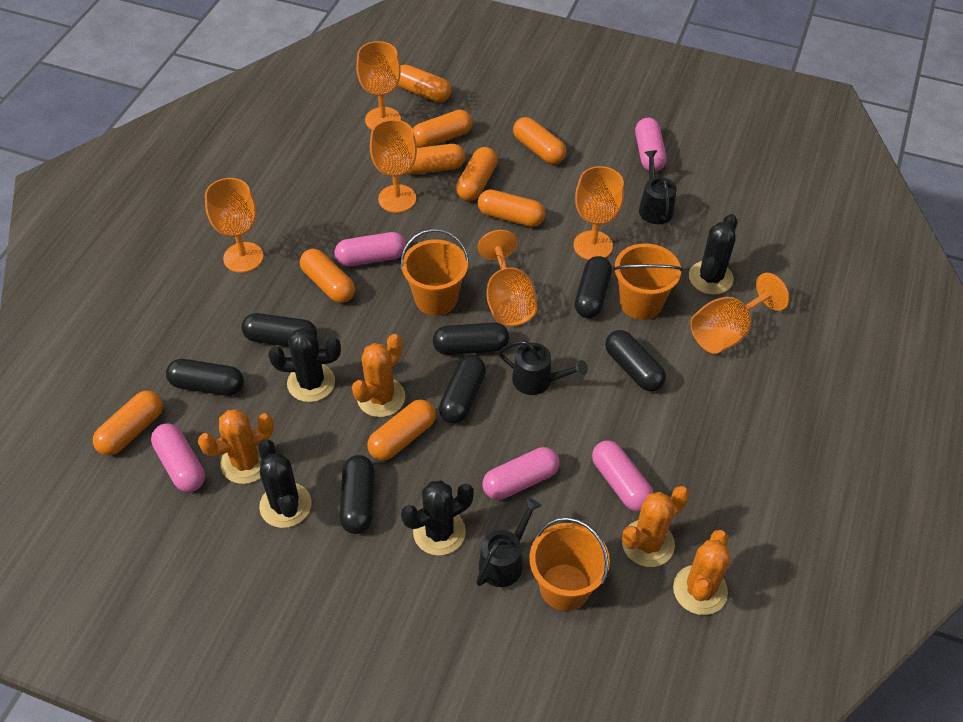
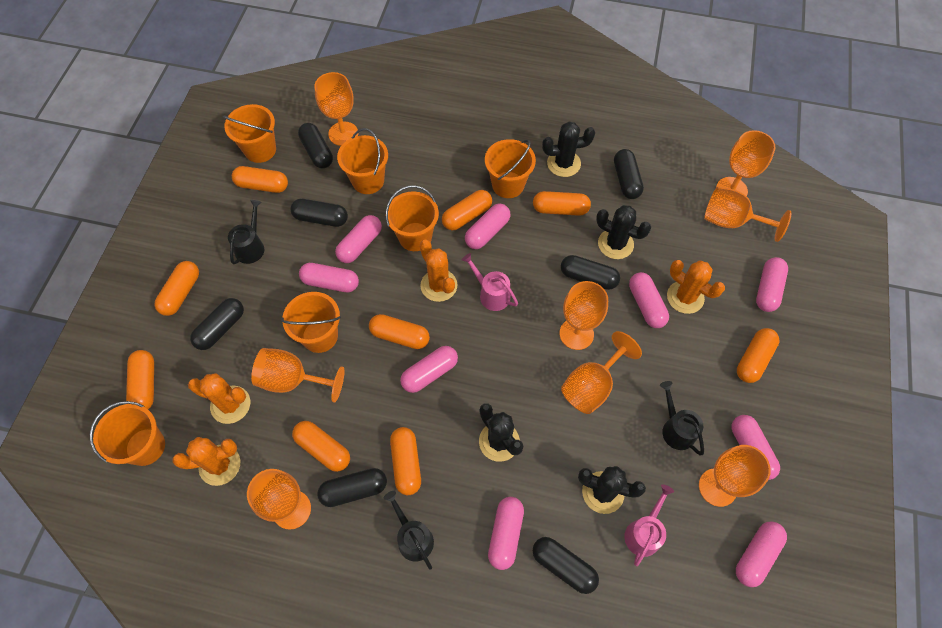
orange bucket: 3 -> 6
orange goblet: 6 -> 8
pink capsule: 5 -> 9
pink watering can: 0 -> 2

